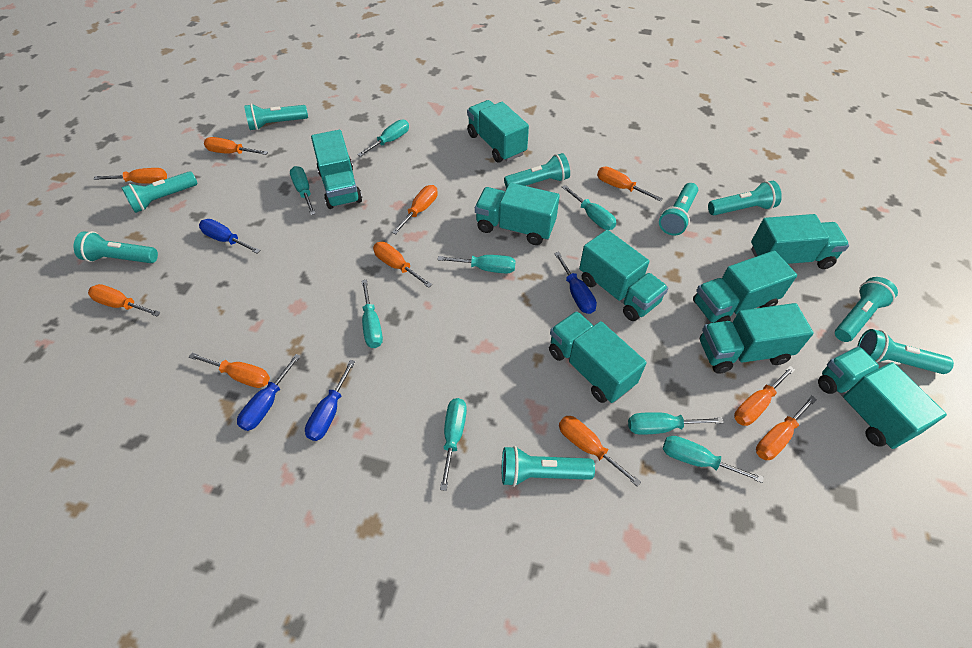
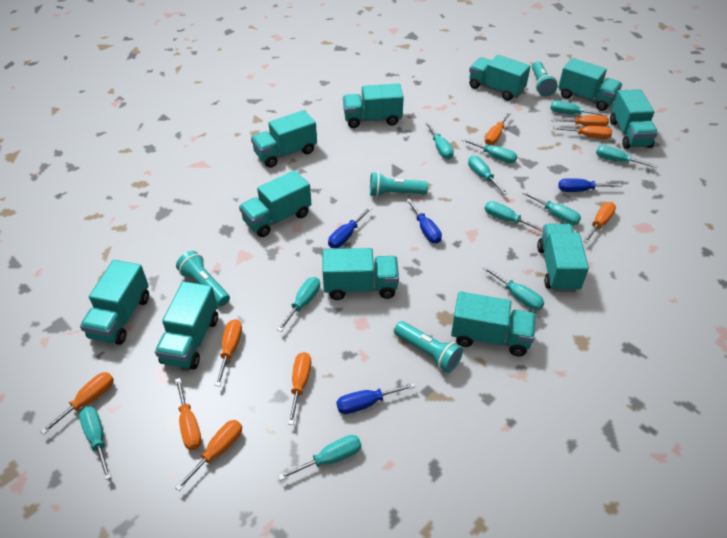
orange screwdriver: 10 -> 9
turquoise flashlight: 9 -> 4
turquoise screwdriver: 8 -> 11
turquoise truck: 9 -> 11

